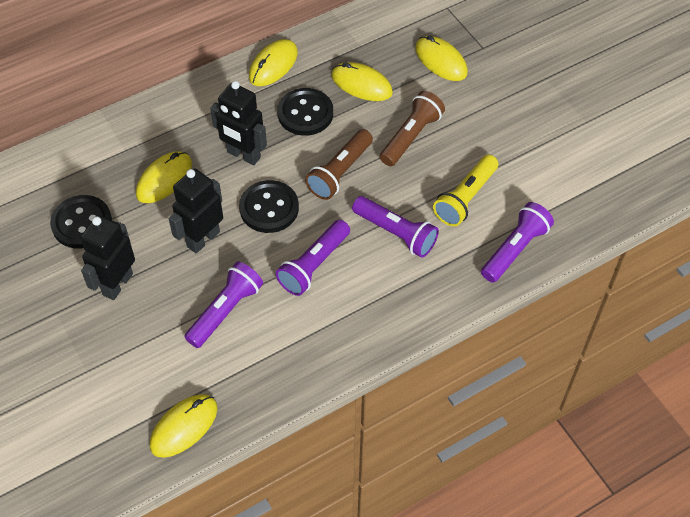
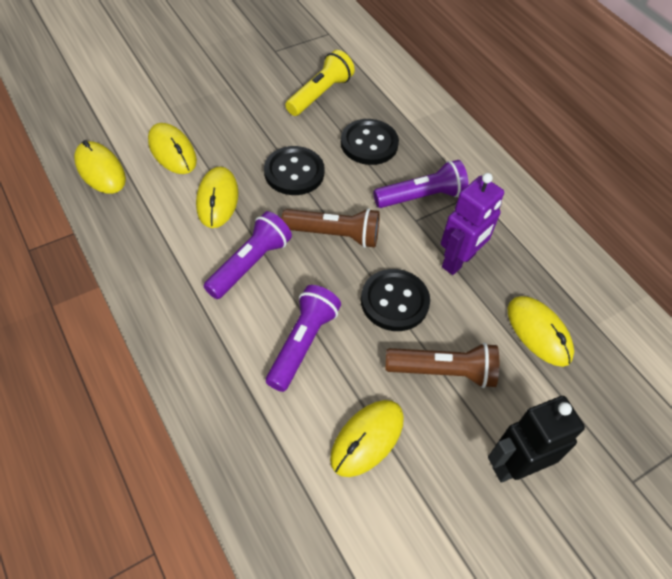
black robot: 3 -> 1
purple flashlight: 4 -> 3
purple robot: 0 -> 1

